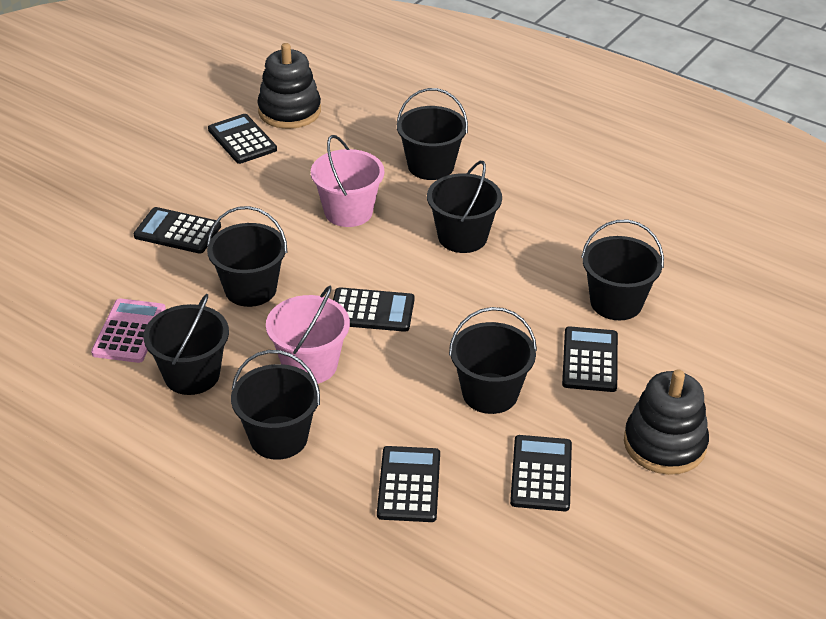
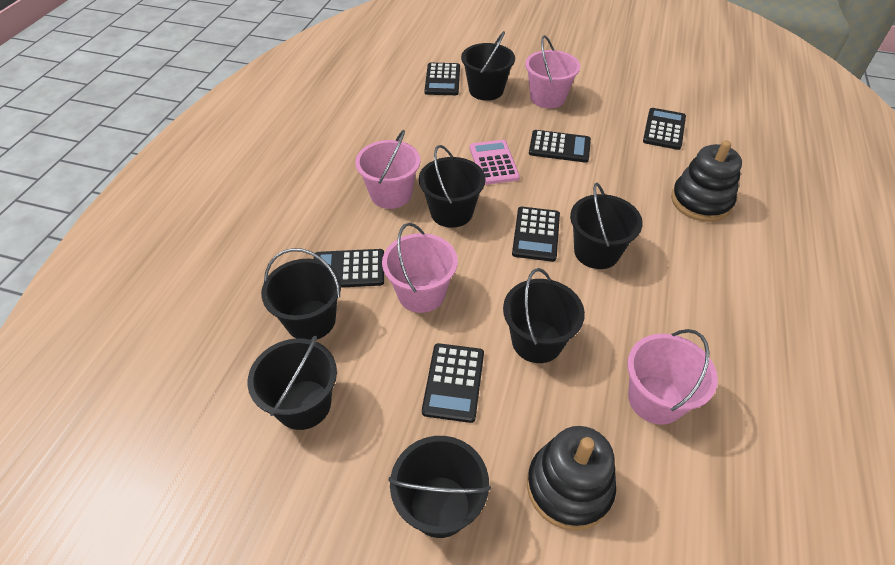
pink bucket: 2 -> 4

